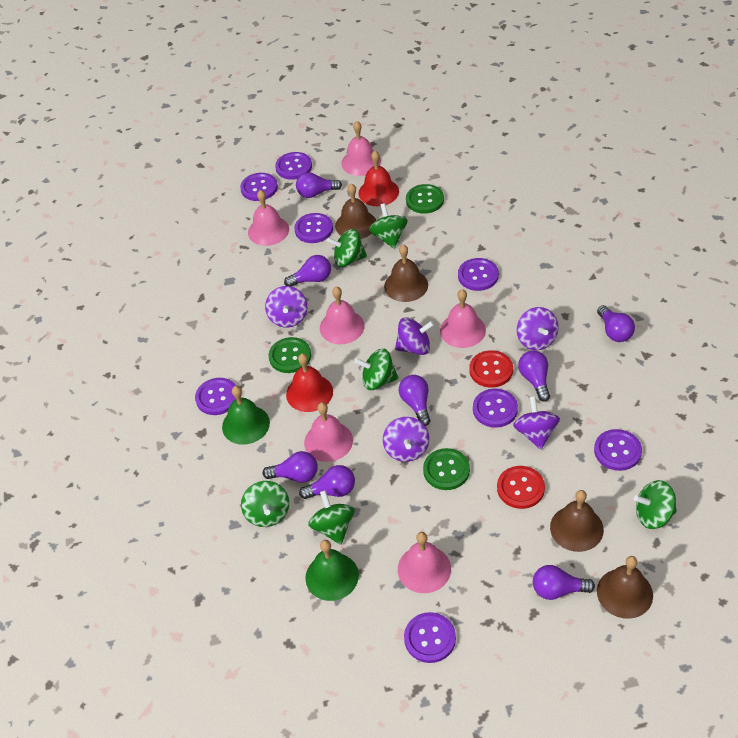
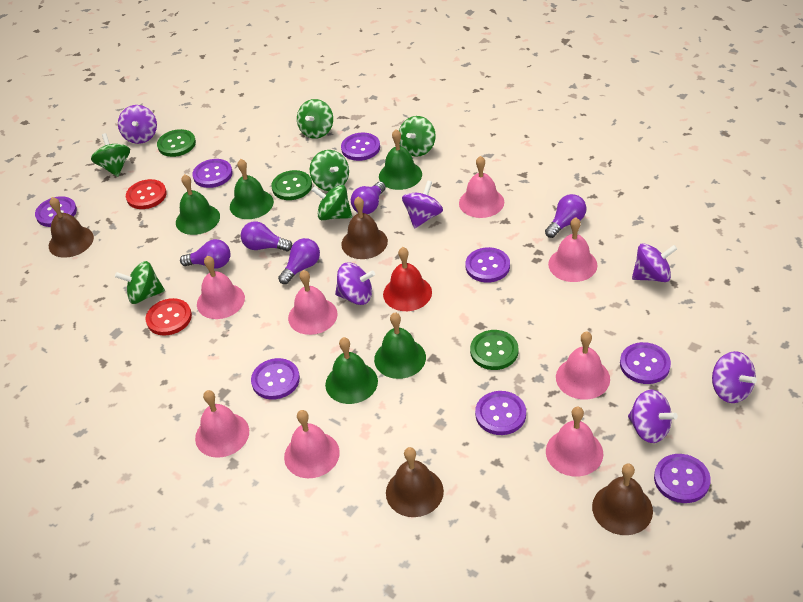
green bell: 2 -> 5
pink bell: 6 -> 8
purple light bulb: 8 -> 5
purple spinning top: 5 -> 6
red bell: 2 -> 1

